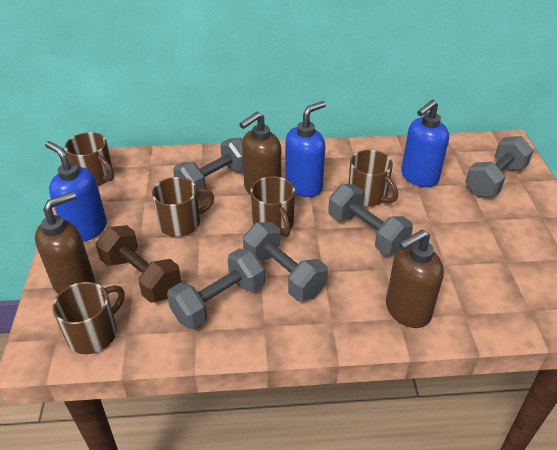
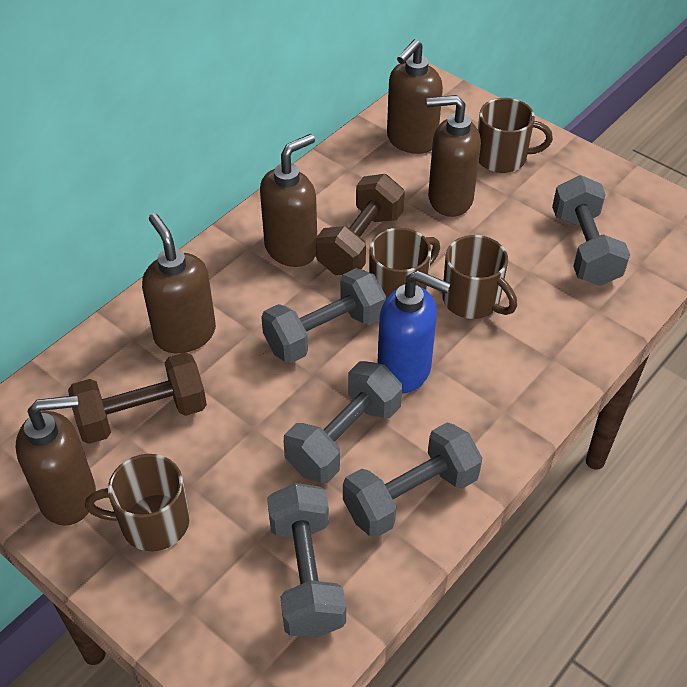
blue soap dispenser: 3 -> 1
brown dumbbell: 1 -> 2
brown mug: 5 -> 4
brown soap dispenser: 3 -> 5

